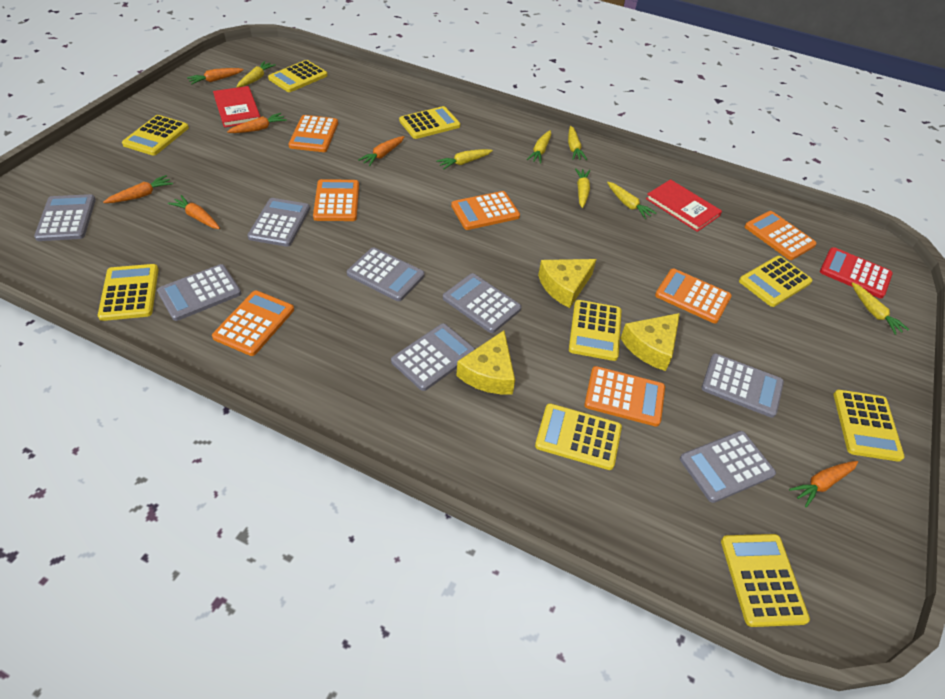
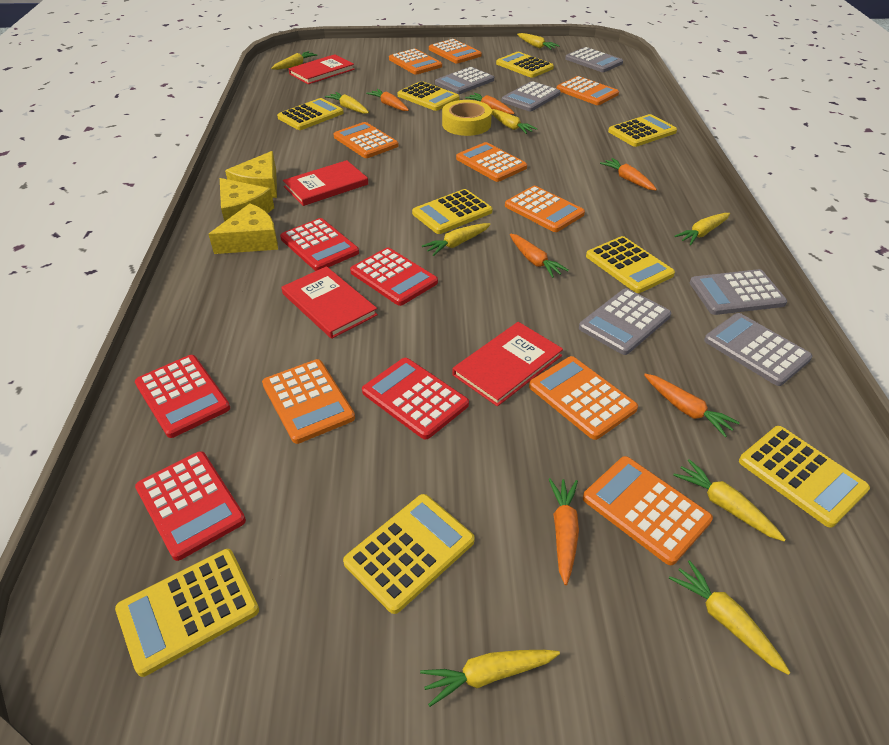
grey calculator: 8 -> 6
orange calculator: 7 -> 9
red book: 2 -> 4
red calculator: 1 -> 5
yellow carrot: 7 -> 9
yellow tape: 0 -> 1

